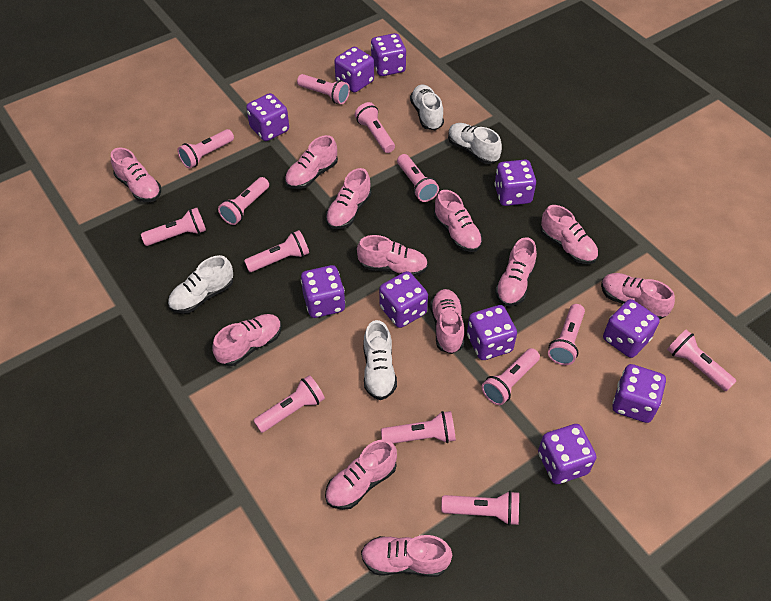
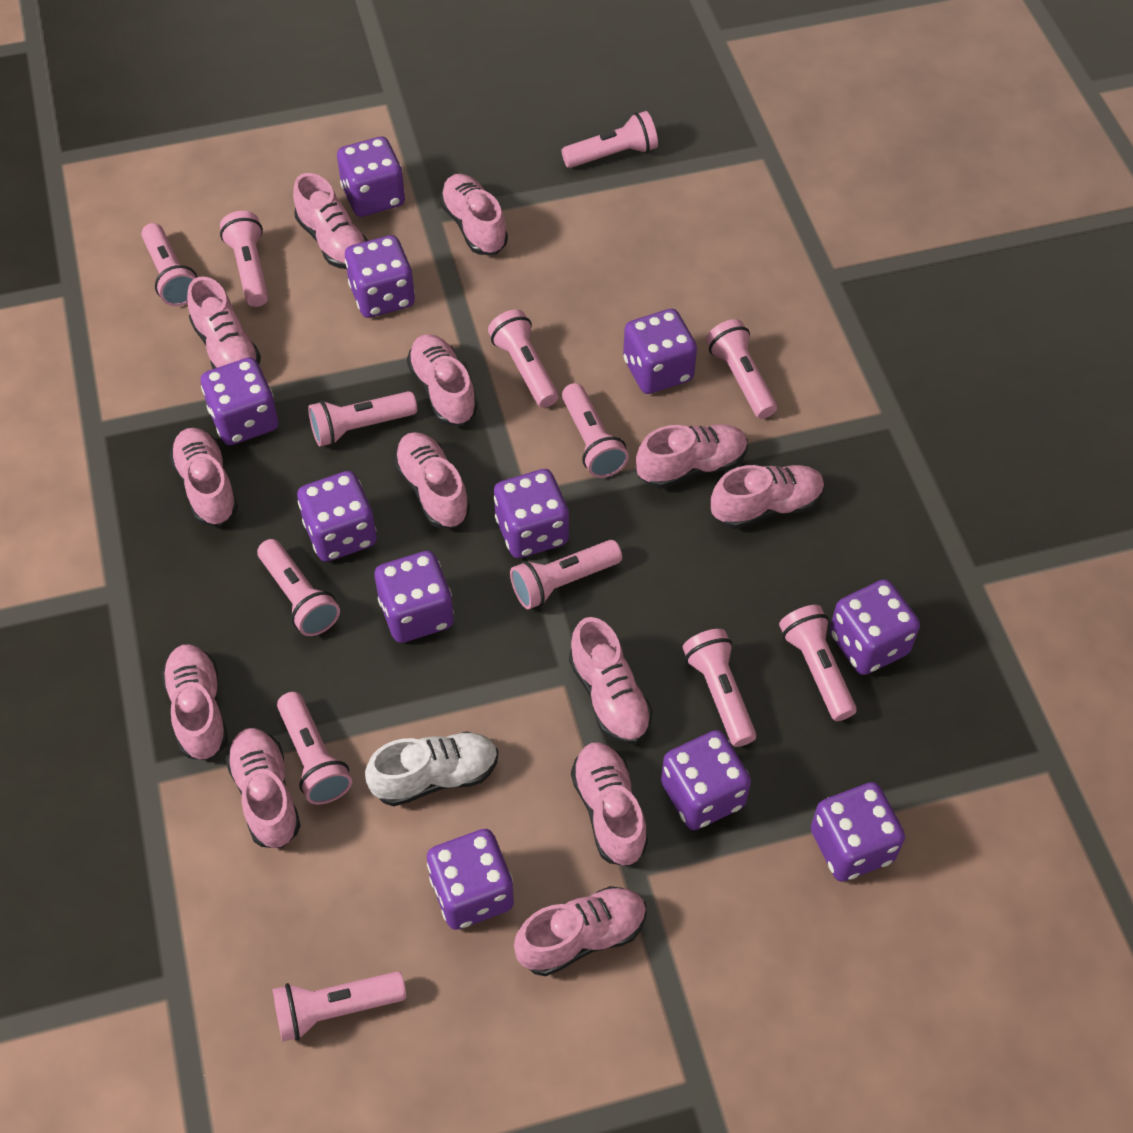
pink shoe: 12 -> 13
purple dice: 10 -> 11
white shoe: 4 -> 1

